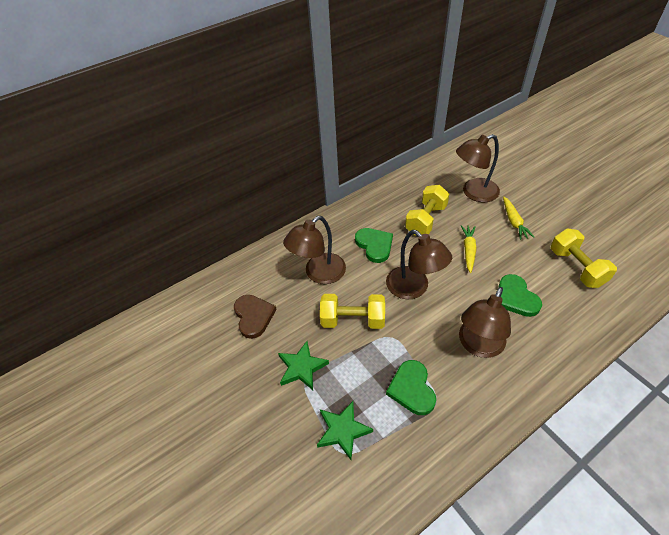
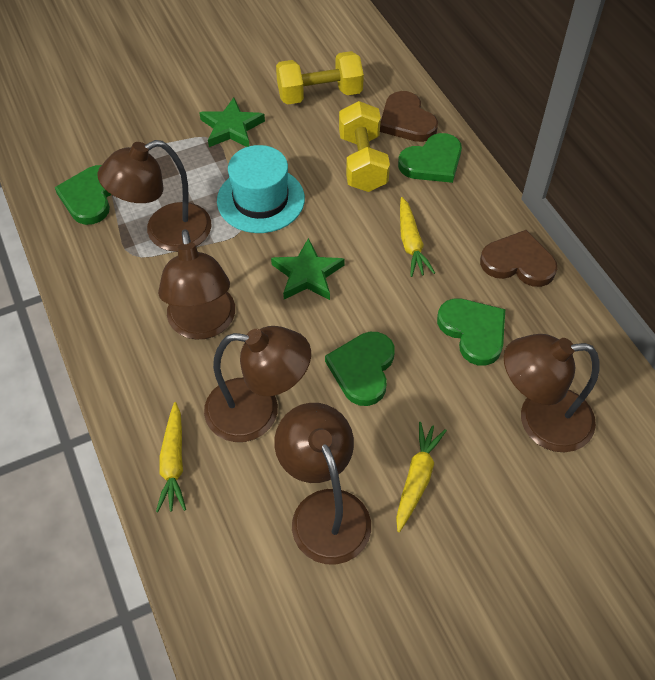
brown heart: 1 -> 2
brown lamp: 4 -> 5
green heart: 3 -> 4
turquoise hat: 0 -> 1
yellow carrot: 2 -> 3
yellow dumbbell: 3 -> 2

